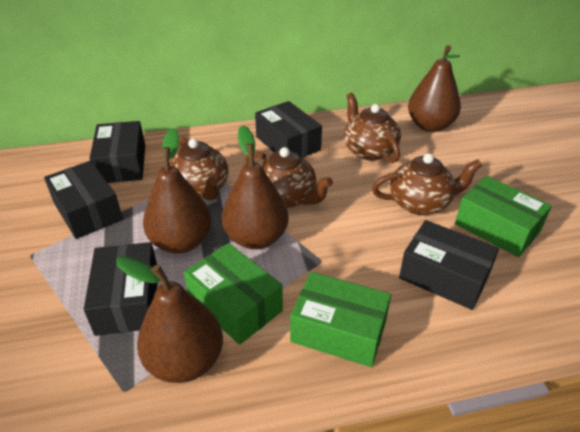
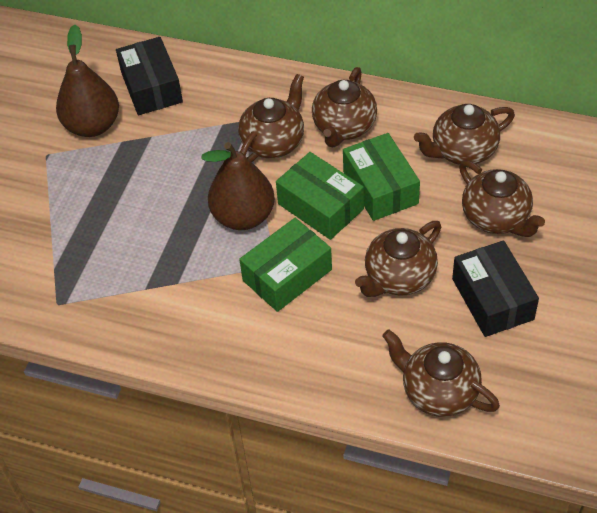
black box: 5 -> 2
brown pear: 4 -> 2
brown teapot: 4 -> 6

